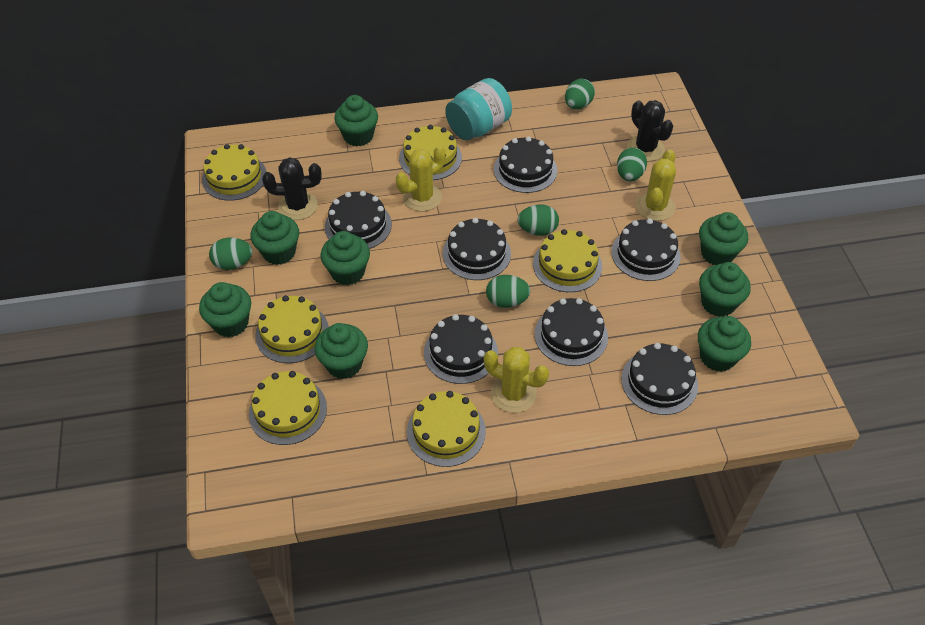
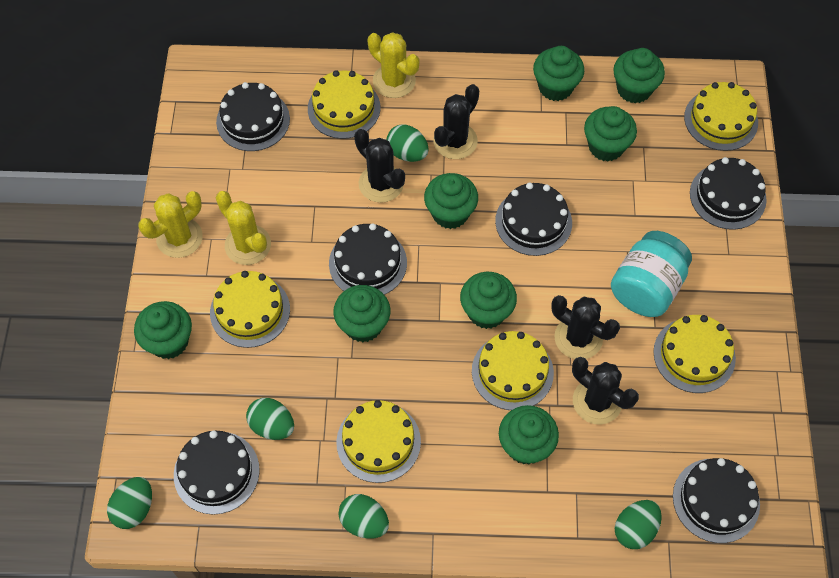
black cactus: 2 -> 4
black cake: 7 -> 6

